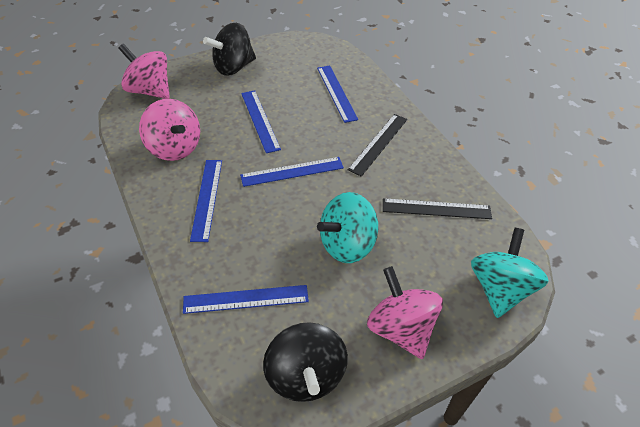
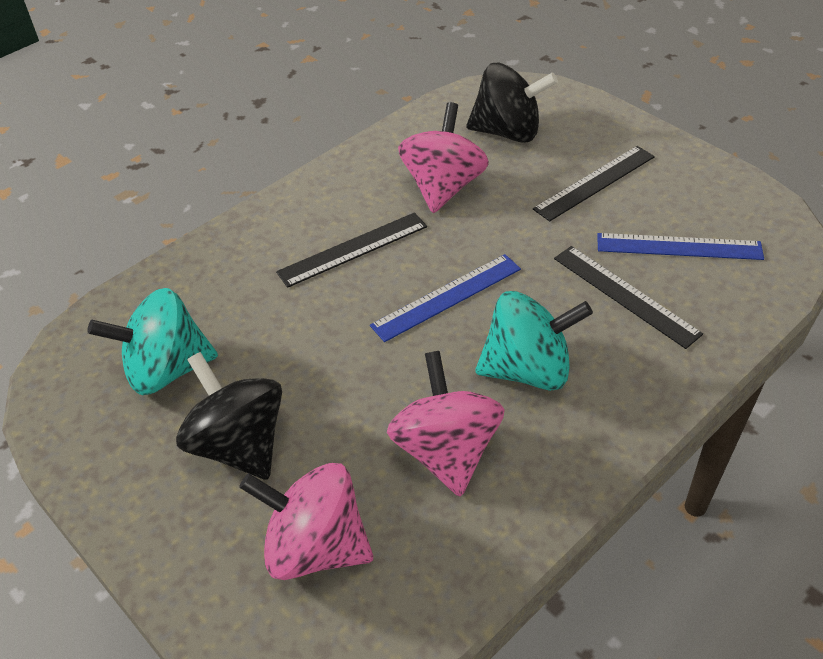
black ruler: 2 -> 3
blue ruler: 5 -> 2

